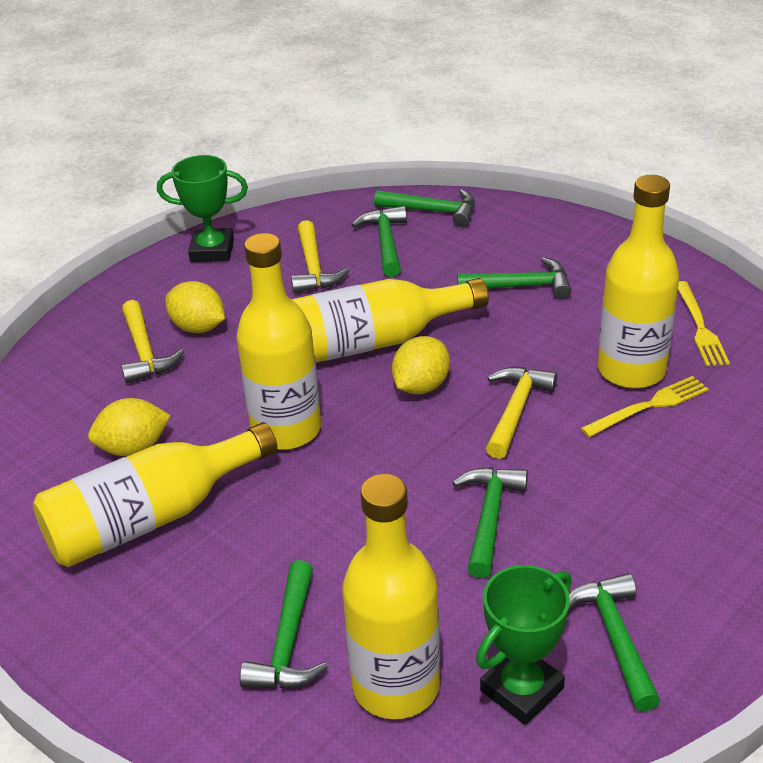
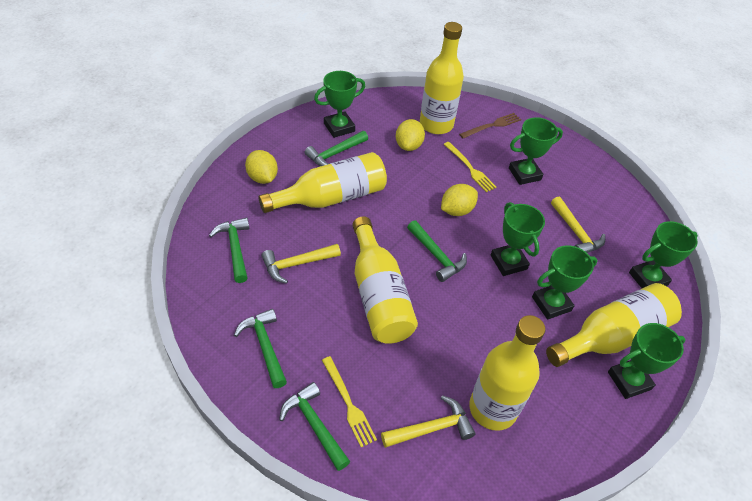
brown fork: 0 -> 1
green hammer: 6 -> 5
green trophy: 2 -> 6

